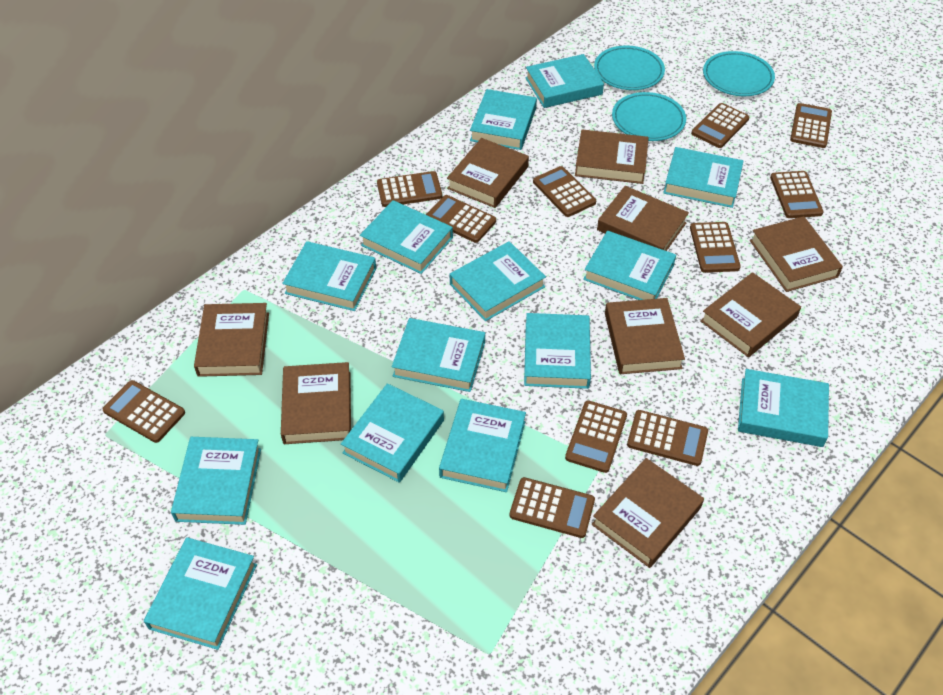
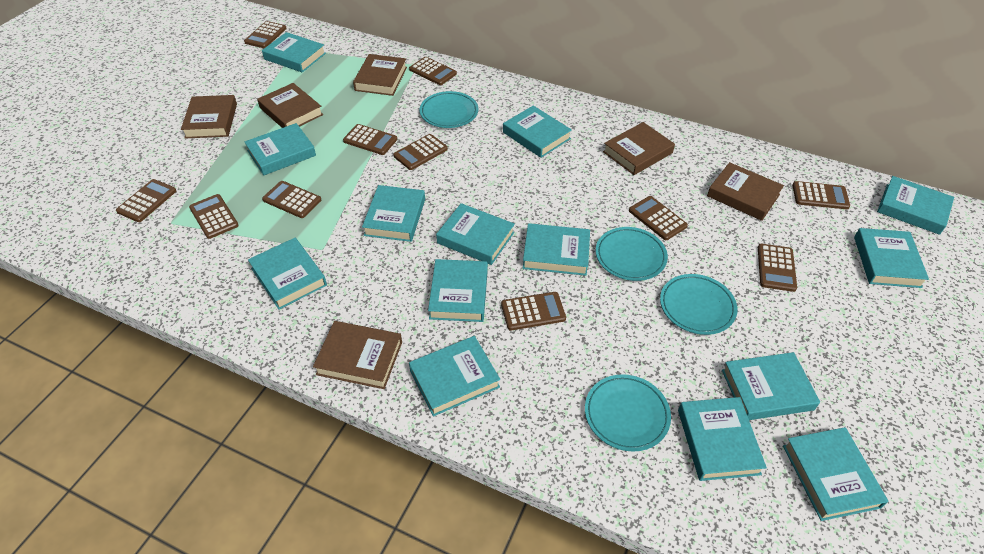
brown book: 9 -> 6
turquoise plate: 3 -> 4

